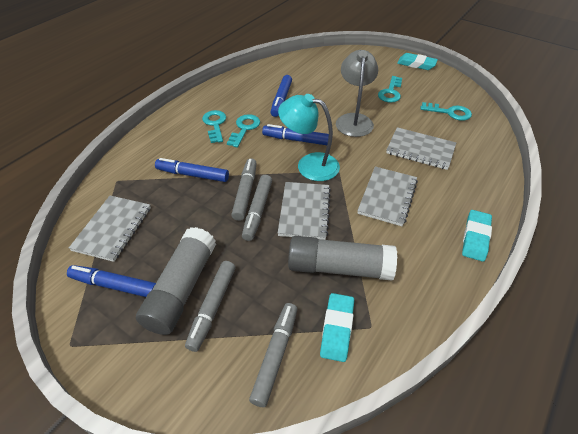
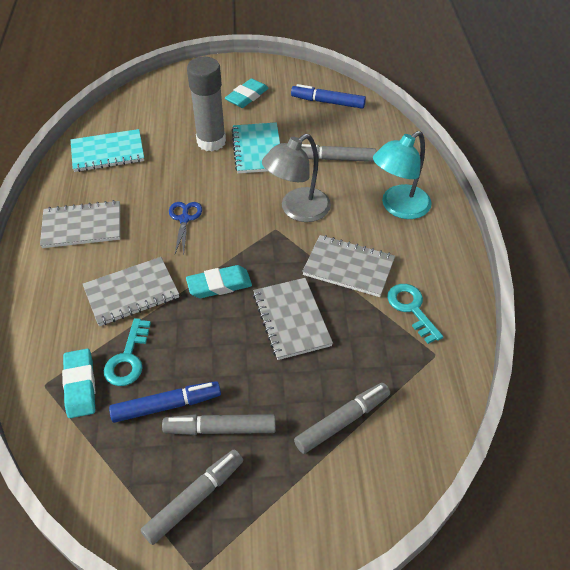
blue marker: 4 -> 2
blue scissors: 0 -> 1
grey glue stick: 2 -> 1
turquoise key: 4 -> 2
turquoise notebook: 0 -> 2

